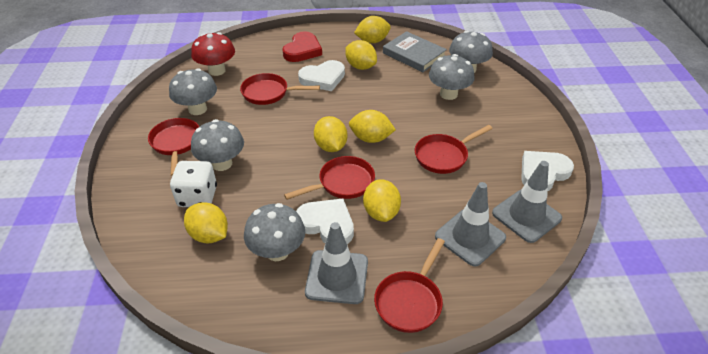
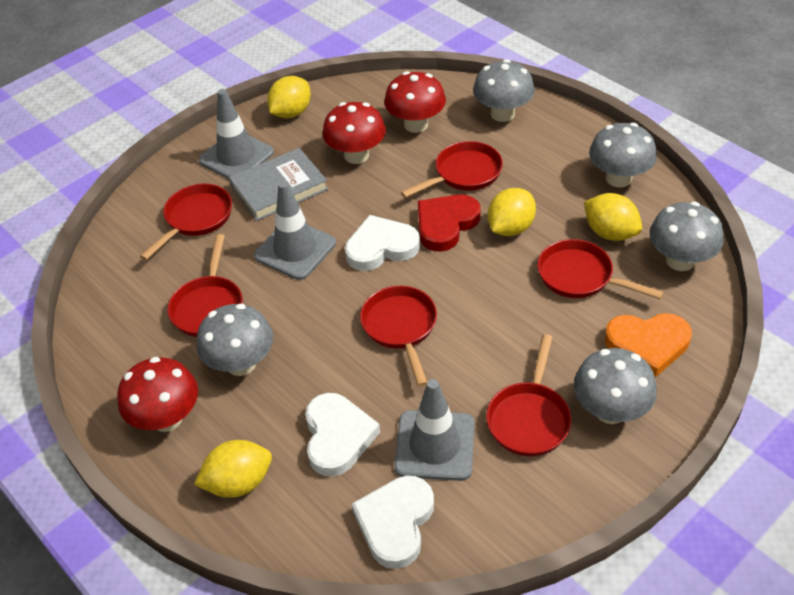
orange heart: 0 -> 1
red mushroom: 1 -> 3
red pan: 5 -> 6
white dice: 1 -> 0
yellow lemon: 6 -> 4

